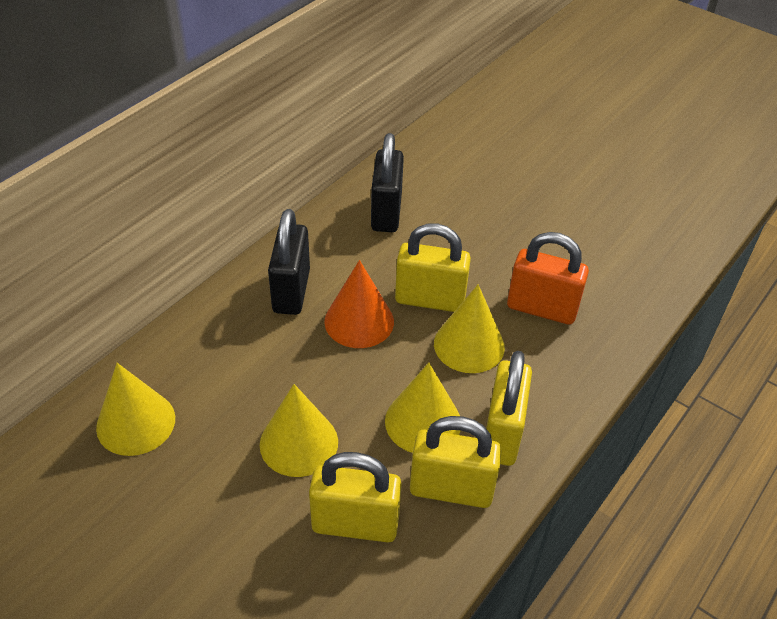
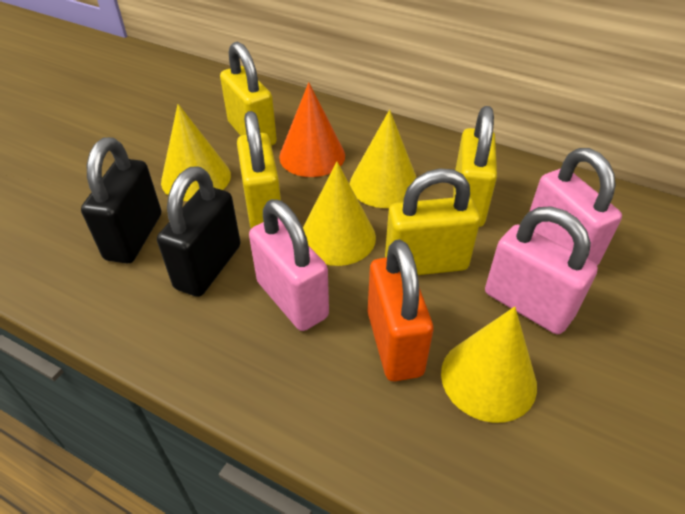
pink padlock: 0 -> 3

